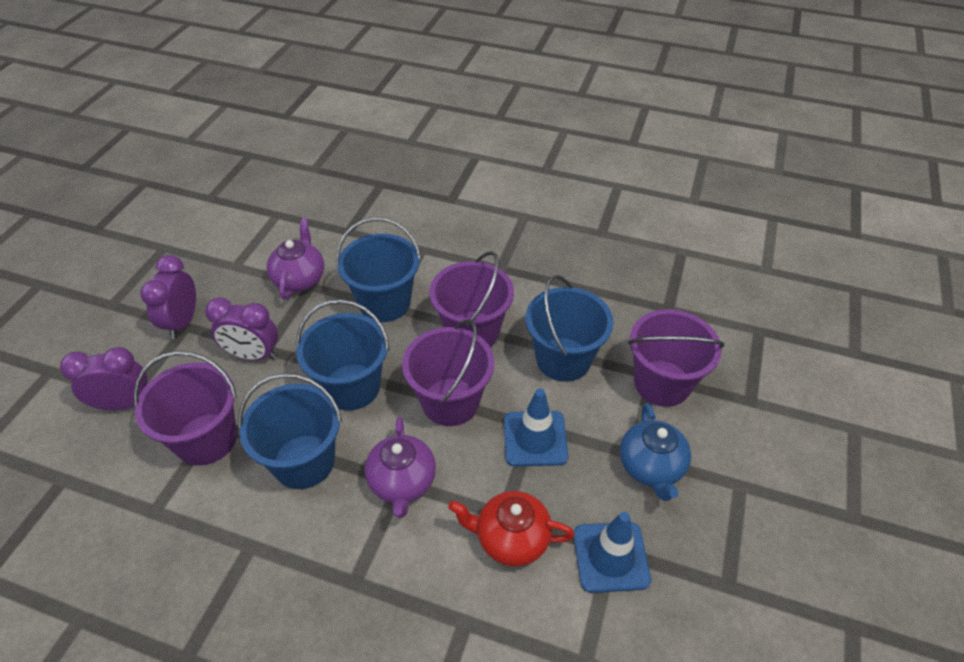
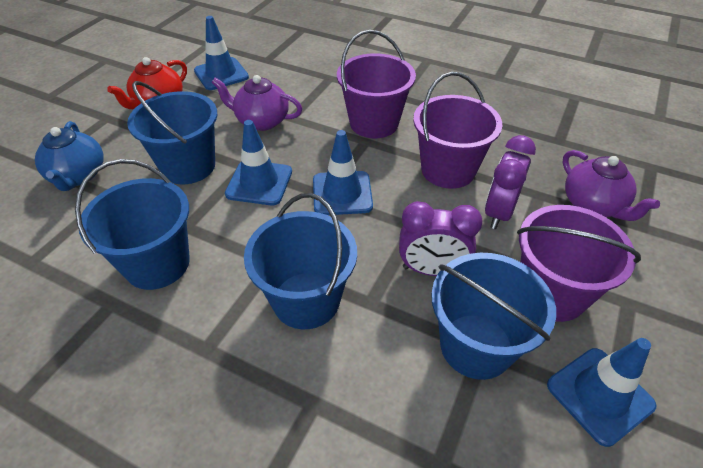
blue traffic cone: 2 -> 4
purple bucket: 4 -> 3
purple clock: 3 -> 2

